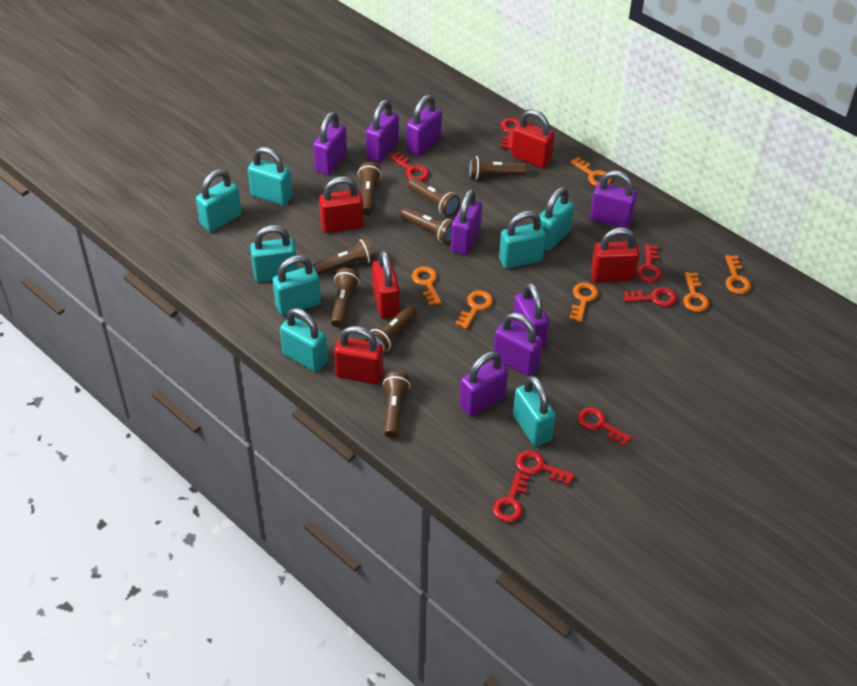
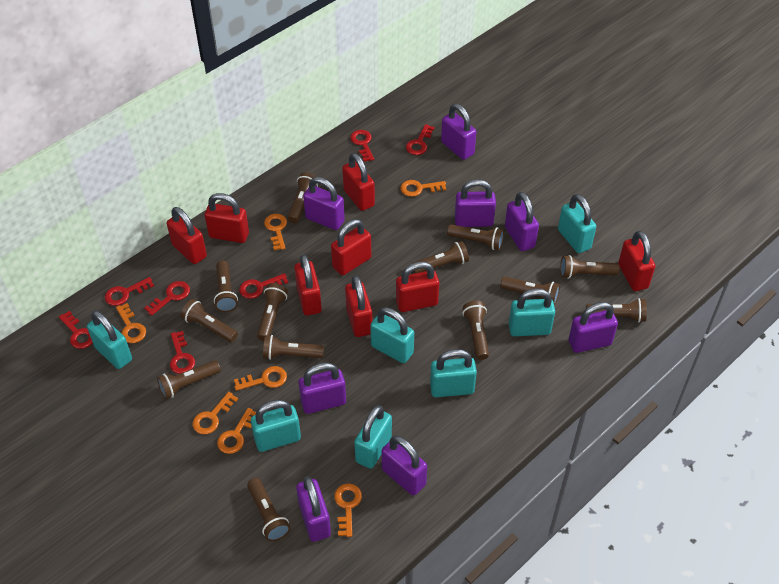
brown flashlight: 8 -> 13
orange key: 6 -> 7
red padlock: 5 -> 8
turquoise padlock: 8 -> 7

